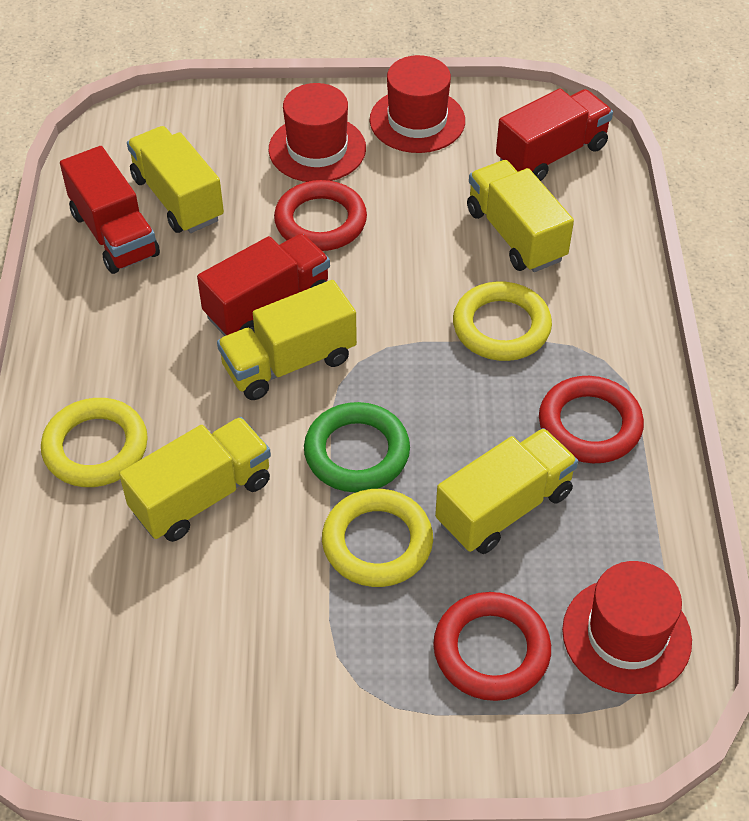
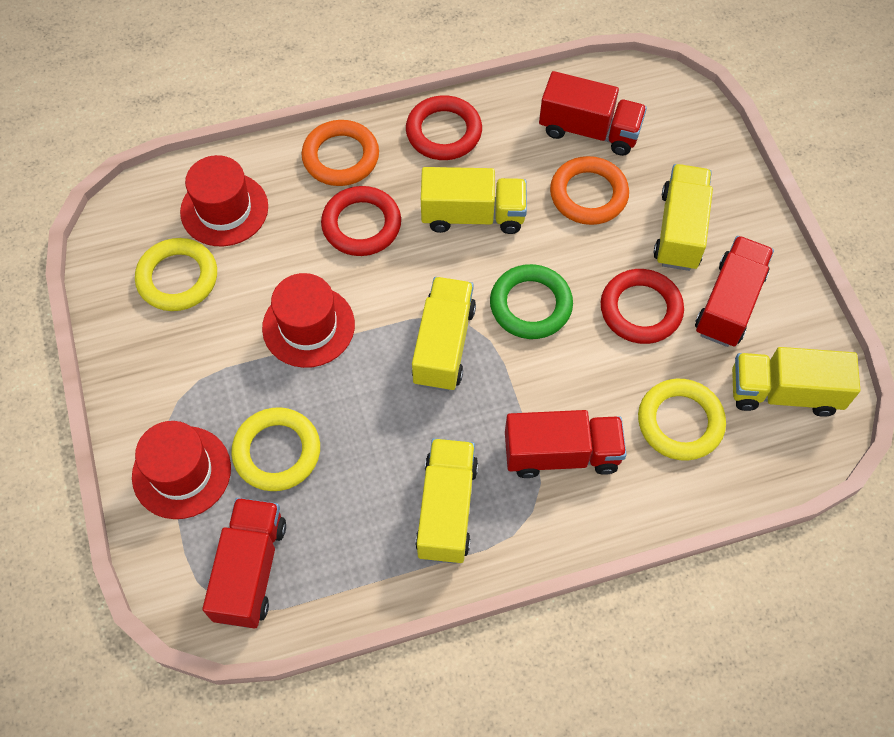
orange ring: 0 -> 2
red truck: 3 -> 4

